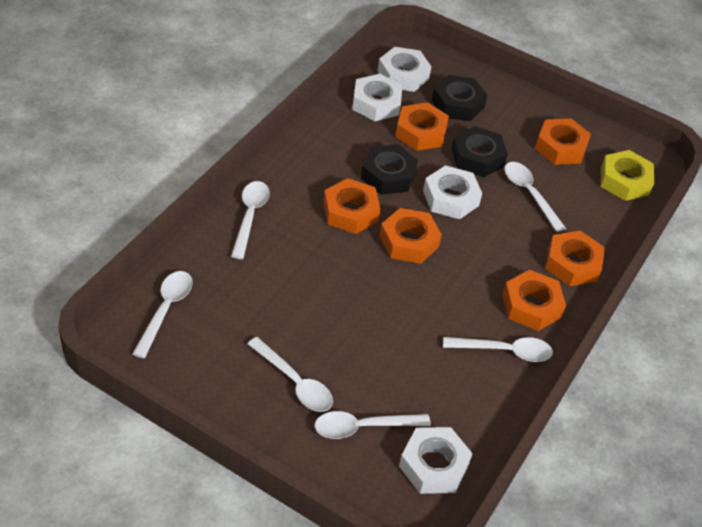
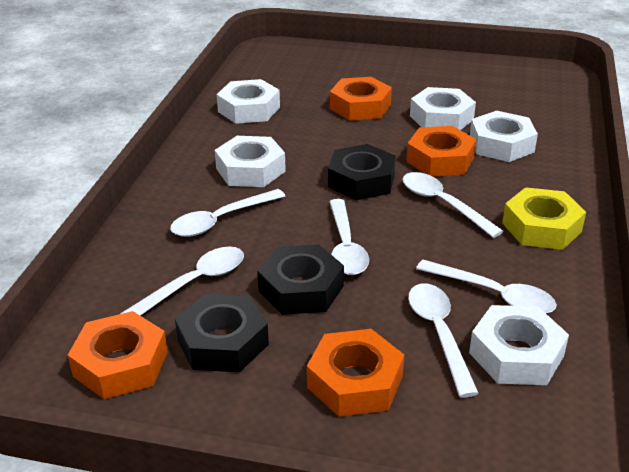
orange nut: 6 -> 4
white nut: 4 -> 5

